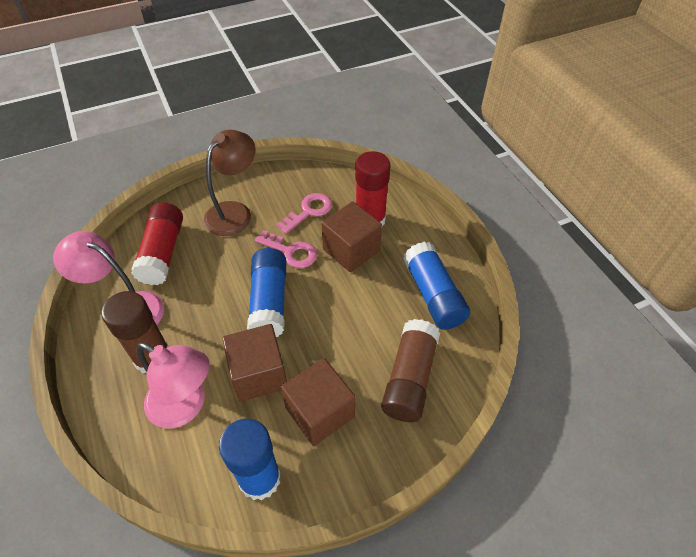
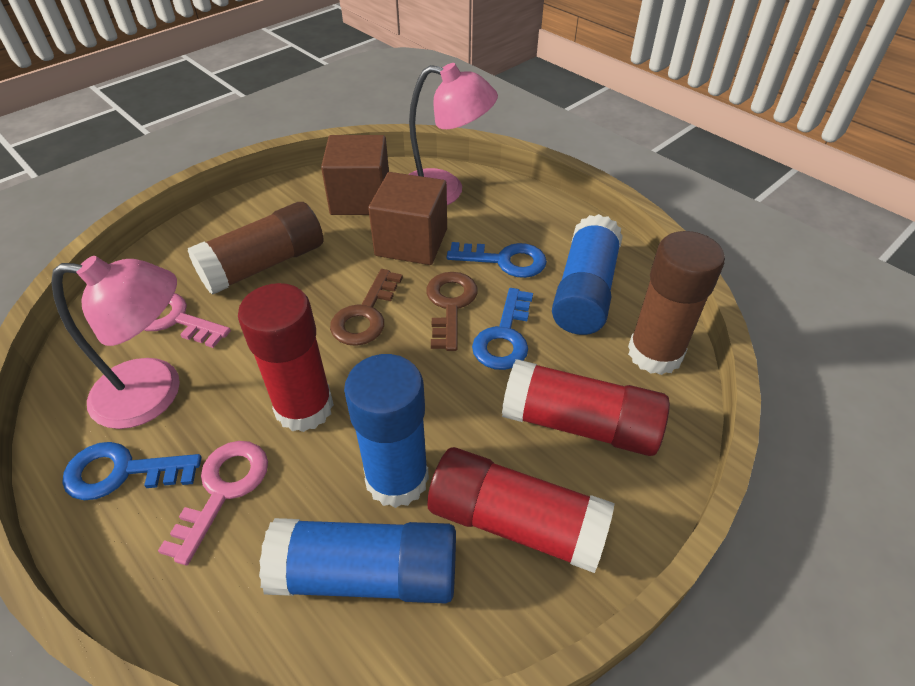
blue key: 0 -> 3
brown cube: 3 -> 2
brown key: 0 -> 2
brown lamp: 1 -> 0
red glue stick: 2 -> 3

